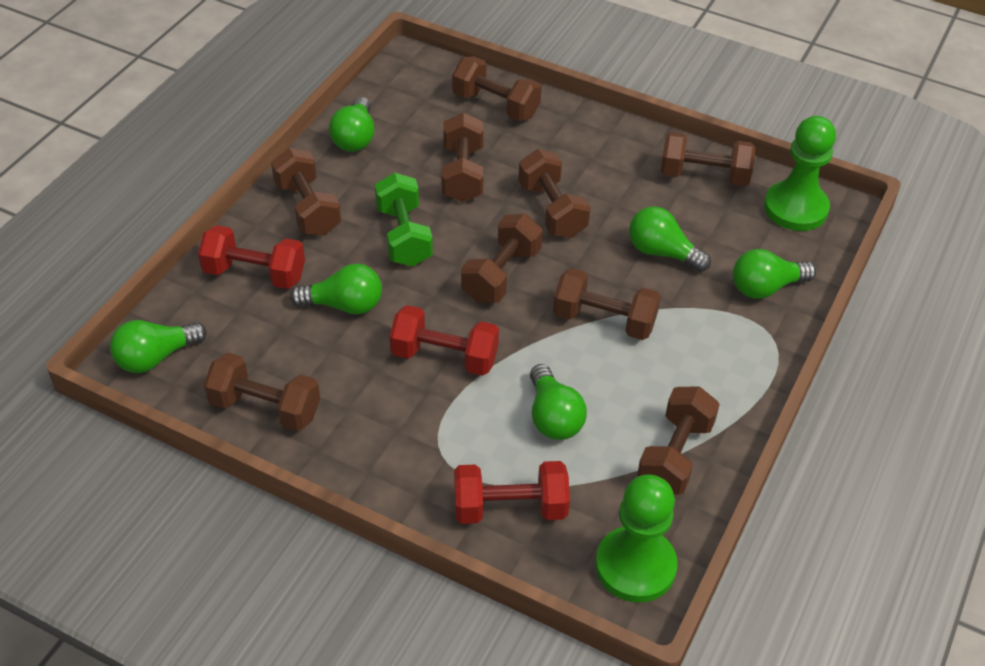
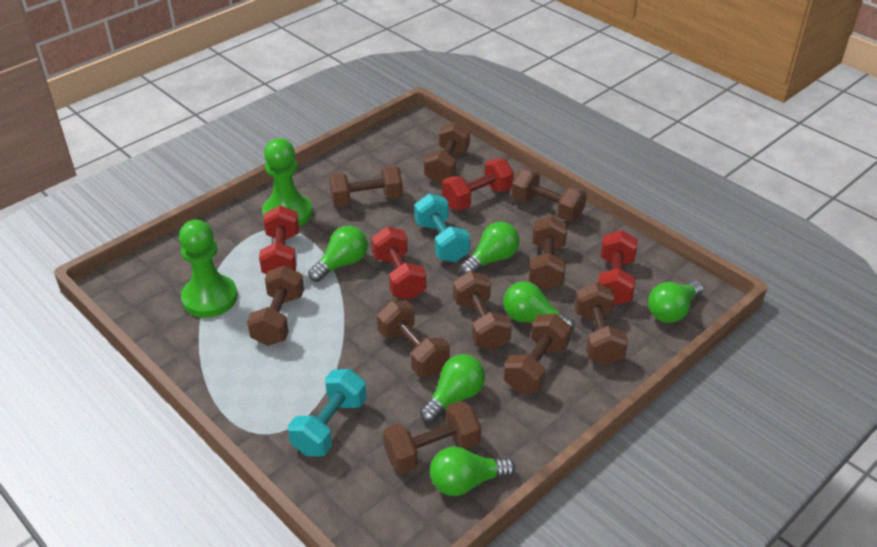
brown dumbbell: 9 -> 10
green dumbbell: 1 -> 0
red dumbbell: 3 -> 4
turquoise dumbbell: 0 -> 2

